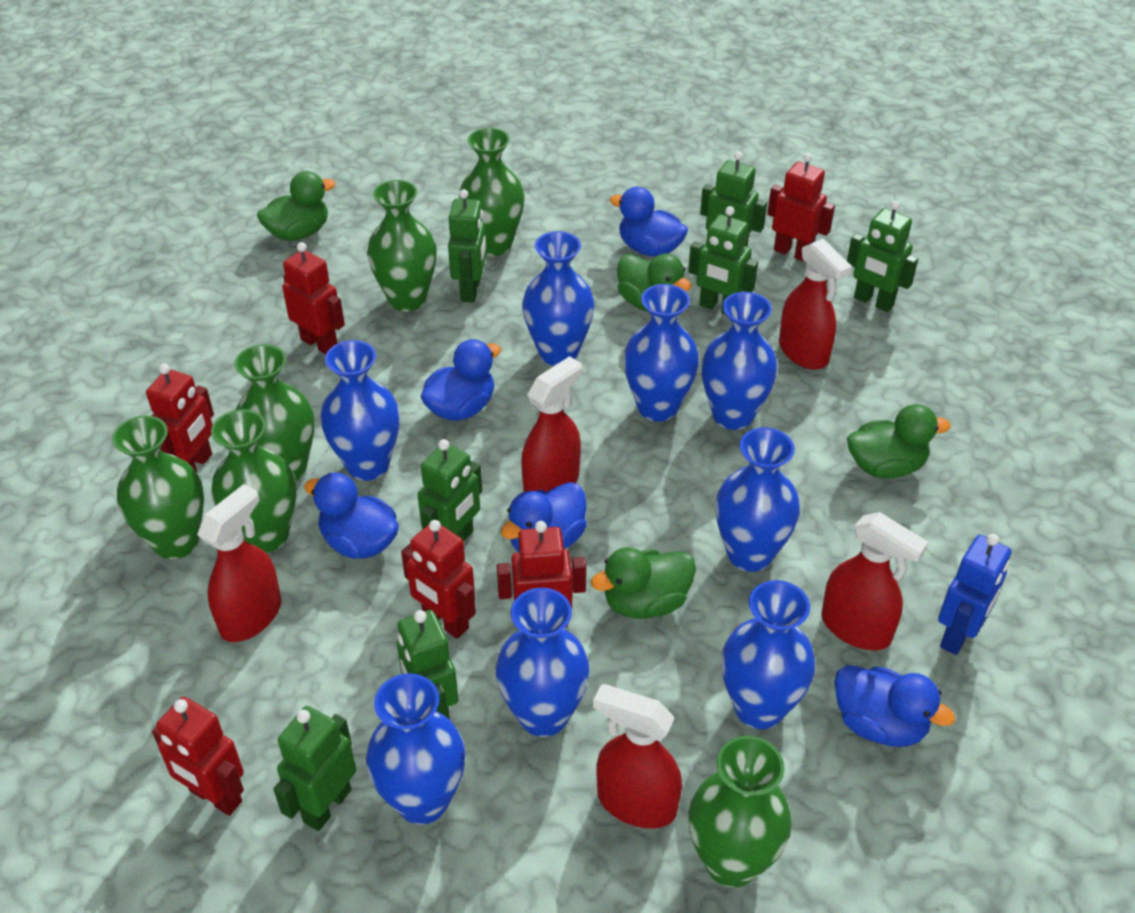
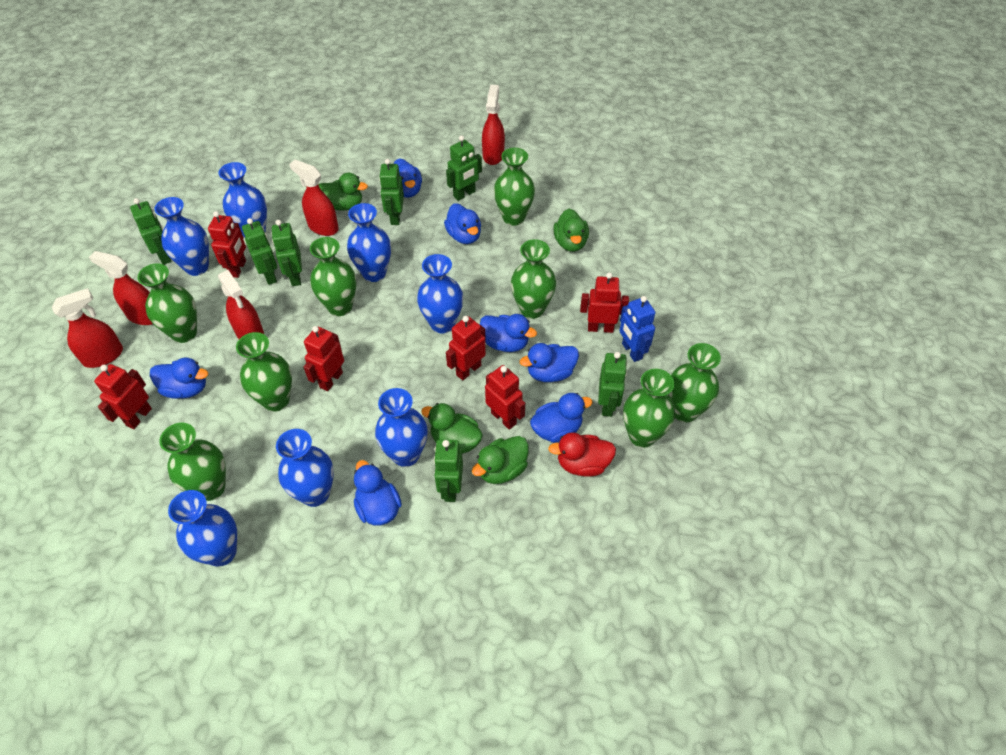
blue duck: 5 -> 7
blue vase: 8 -> 7
green vase: 6 -> 8
red duck: 0 -> 1

